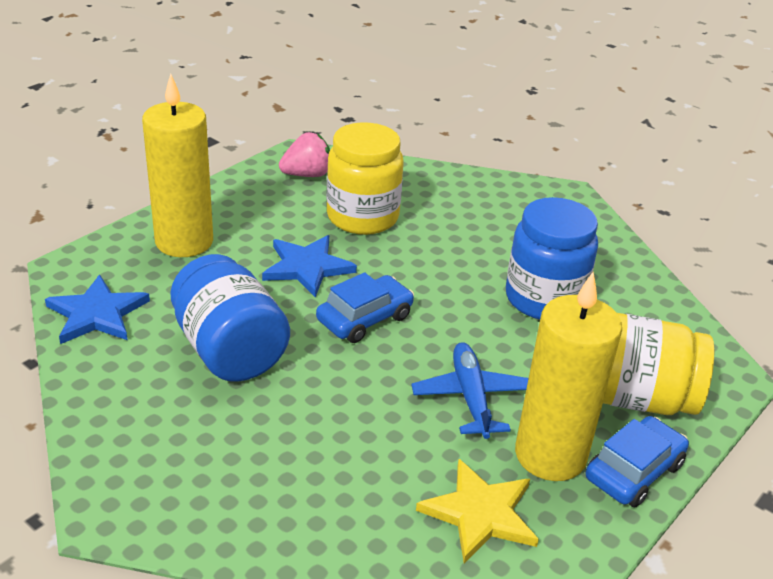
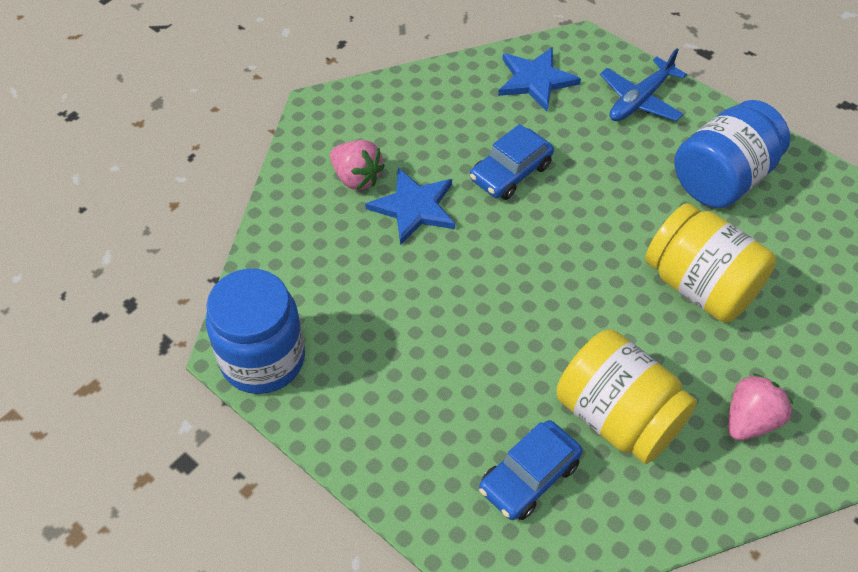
pink strawberry: 1 -> 2
yellow candle: 2 -> 0
yellow star: 1 -> 0

